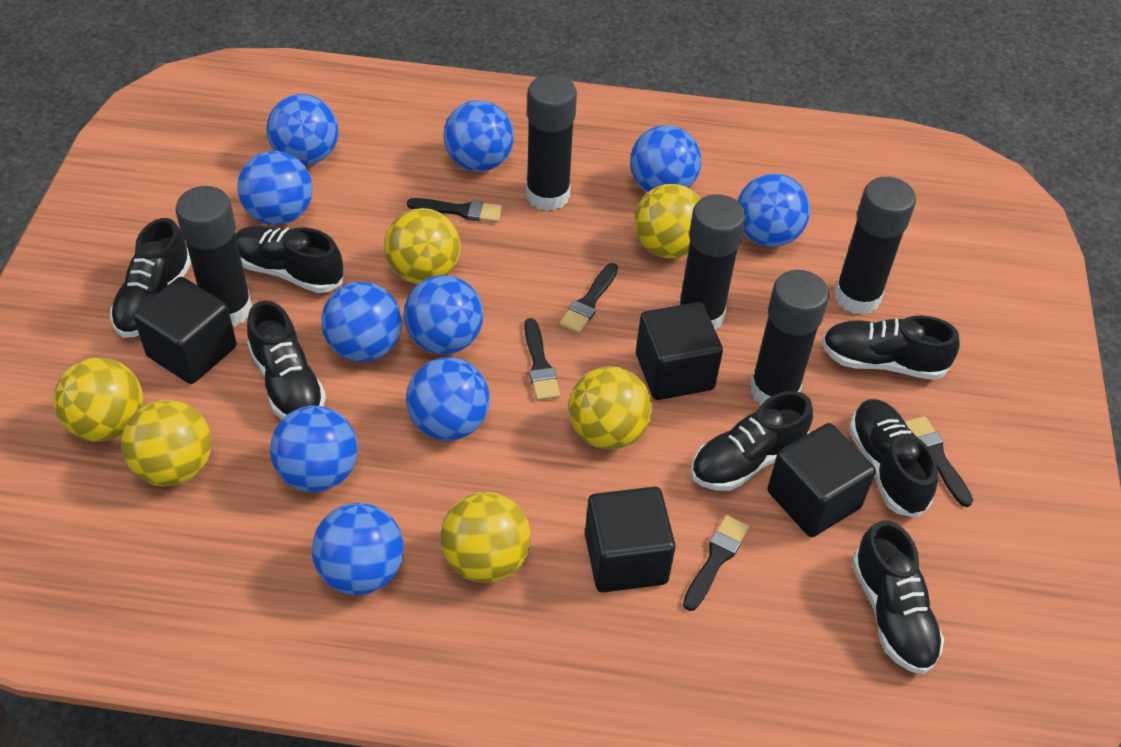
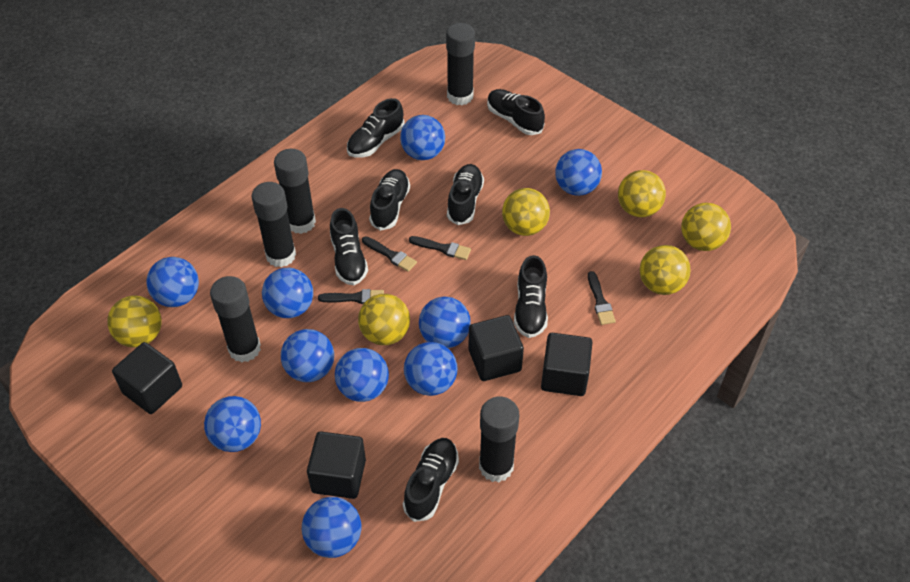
black brush: 5 -> 4

